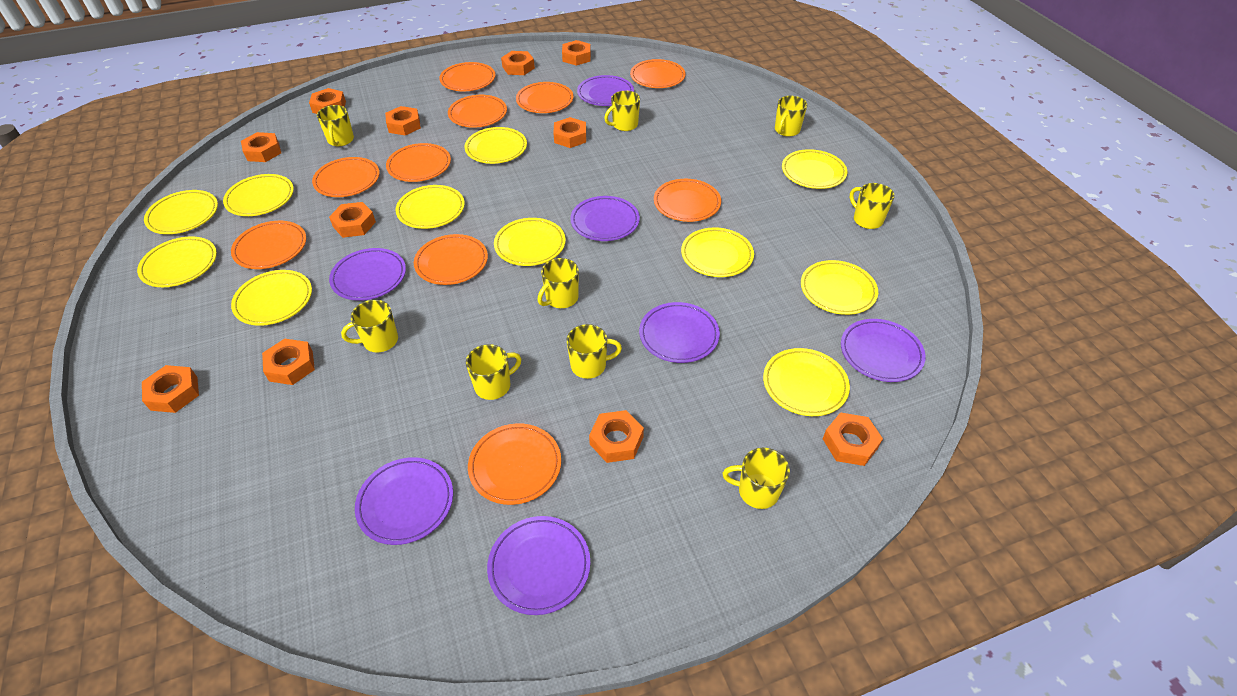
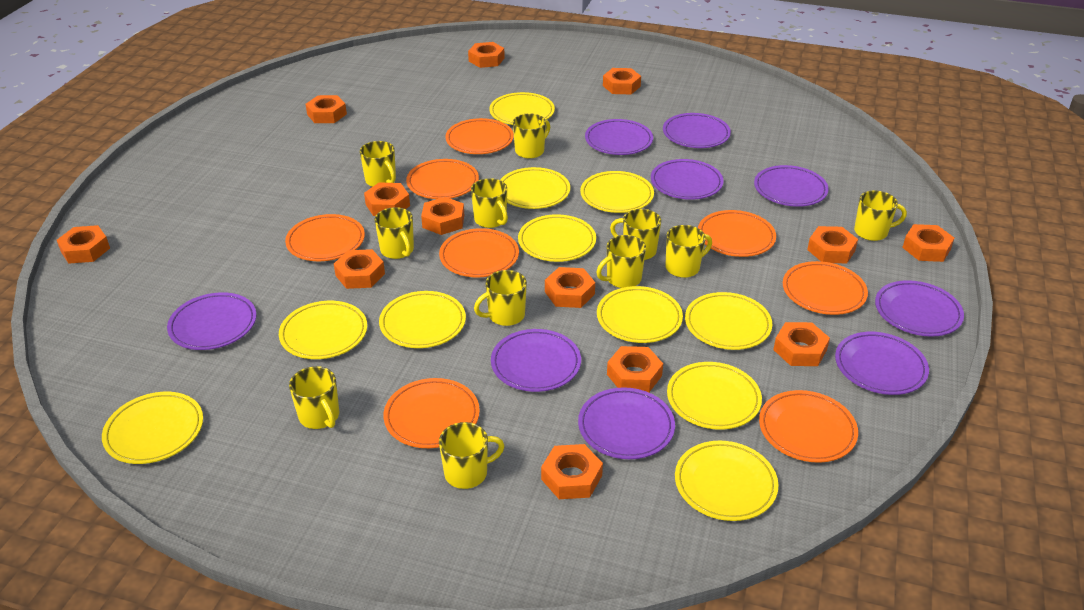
orange nut: 11 -> 13
orange plate: 10 -> 8
purple plate: 7 -> 9
yellow mug: 9 -> 11

